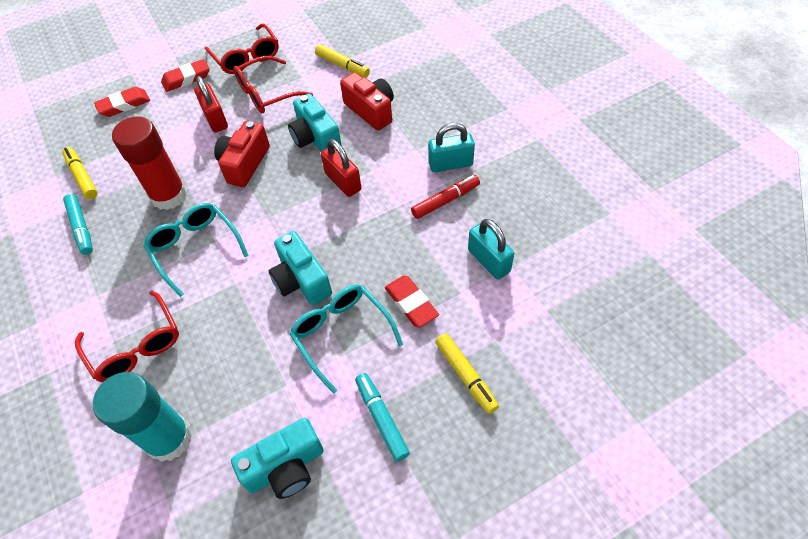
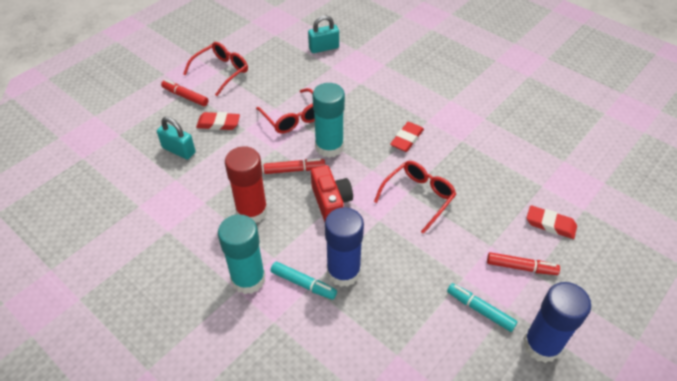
blue glue stick: 0 -> 2
red camera: 2 -> 1
red marker: 1 -> 3
red padlock: 2 -> 0
turquoise camera: 3 -> 0
turquoise glasses: 2 -> 0
turquoise glue stick: 1 -> 2
yellow marker: 3 -> 0

